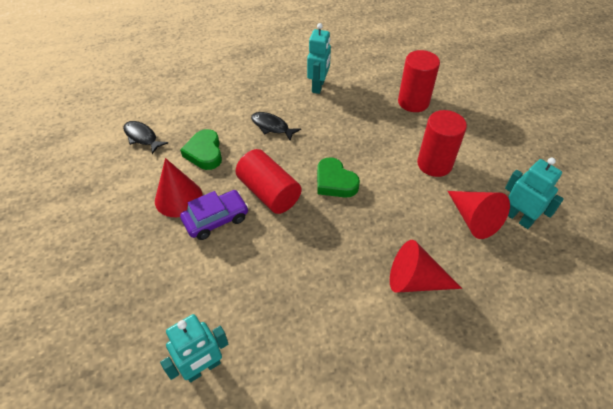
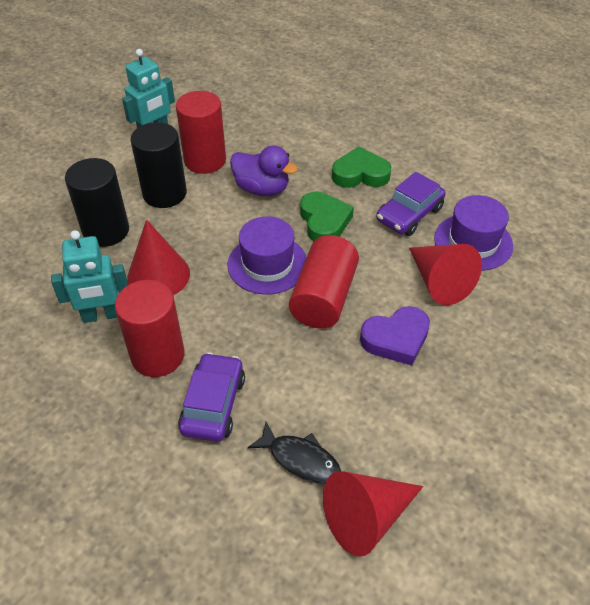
black cylinder: 0 -> 2
black fish: 2 -> 1
purple car: 1 -> 2
purple duck: 0 -> 1
purple hat: 0 -> 2
purple heart: 0 -> 1
turquoise robot: 3 -> 2

